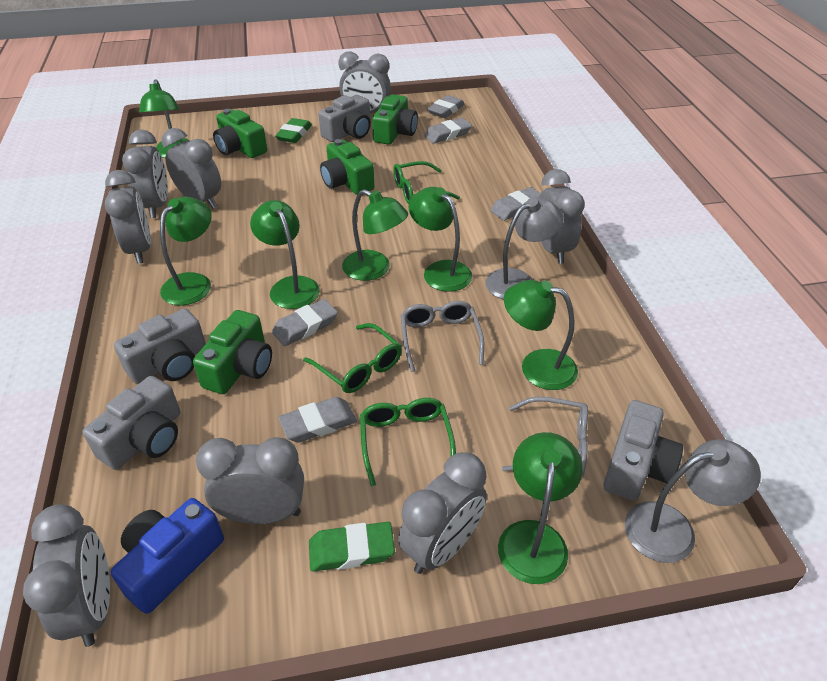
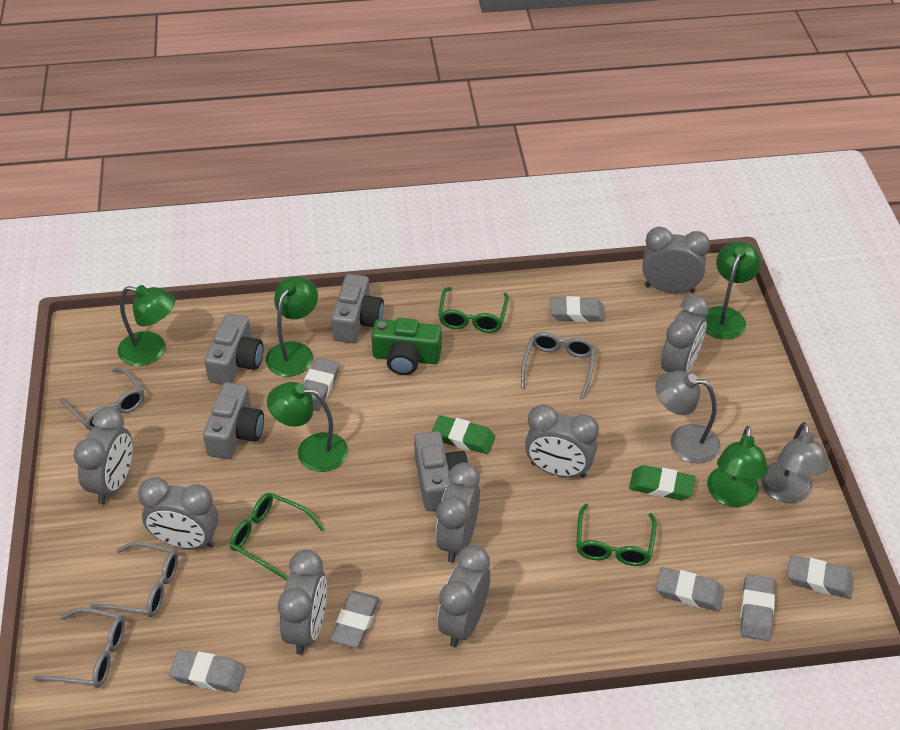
blue camera: 1 -> 0
green camera: 4 -> 1
green lamp: 7 -> 5
grey eraser: 5 -> 7
grey glasses: 2 -> 4

